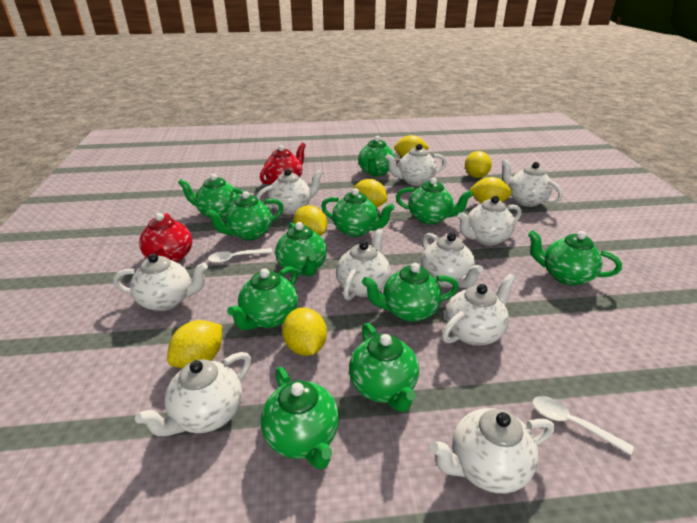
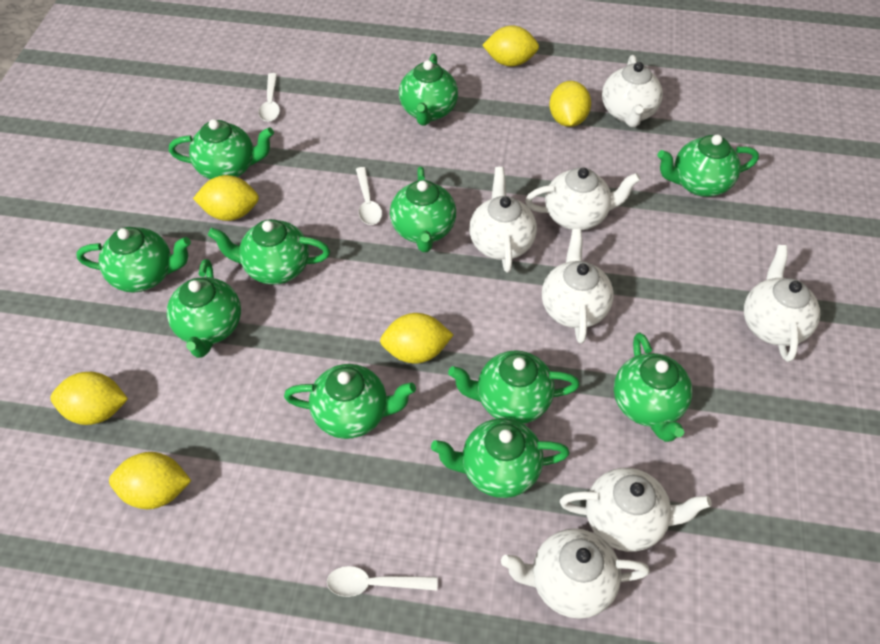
red teapot: 2 -> 0
white spoon: 2 -> 3
white teapot: 10 -> 7
yellow lemon: 7 -> 6

